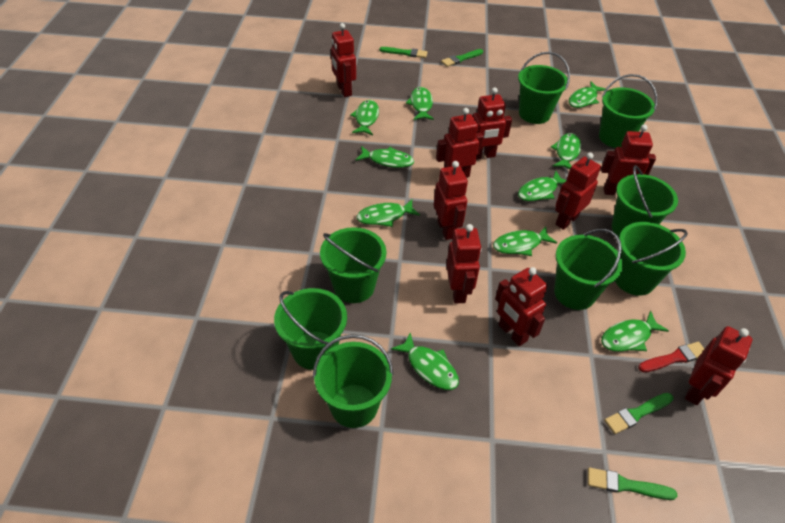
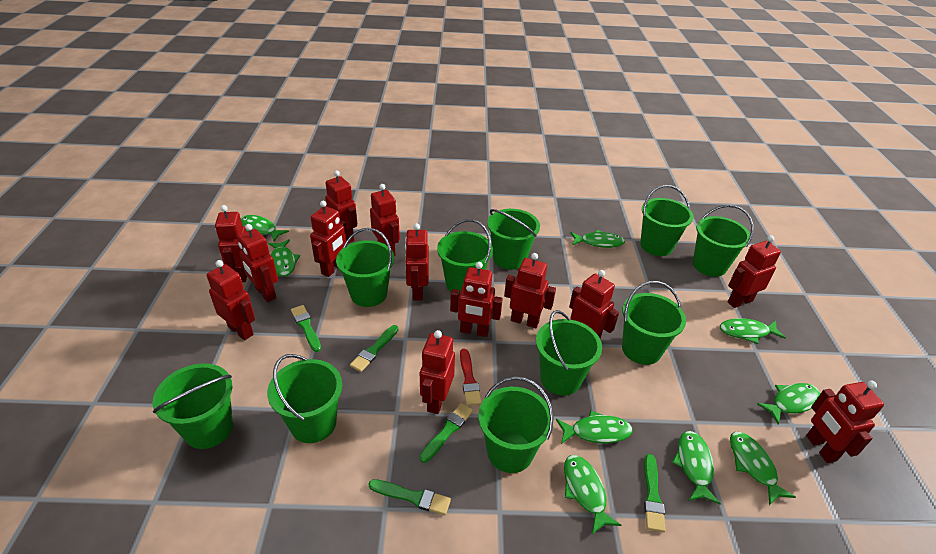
green brush: 4 -> 5
green bucket: 8 -> 10
green fish: 10 -> 9
red robot: 9 -> 13

